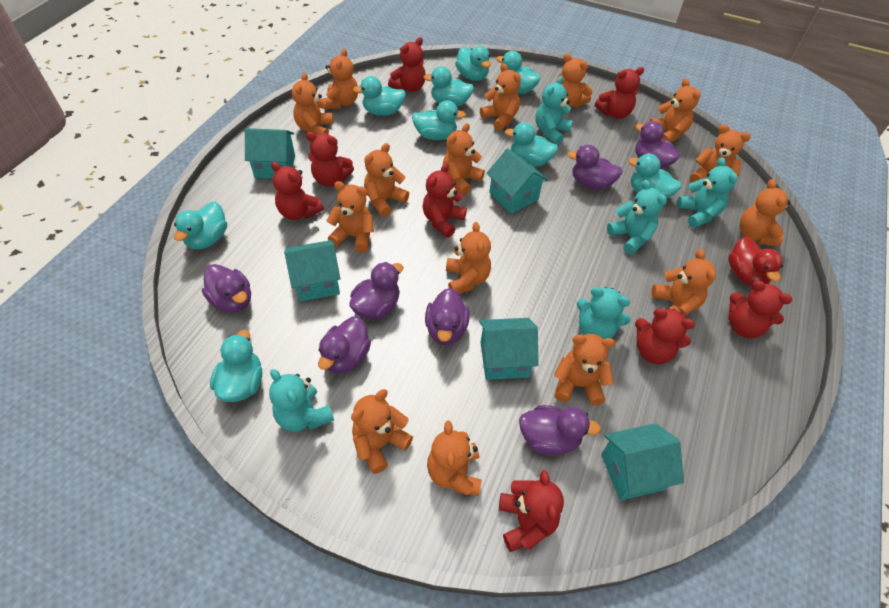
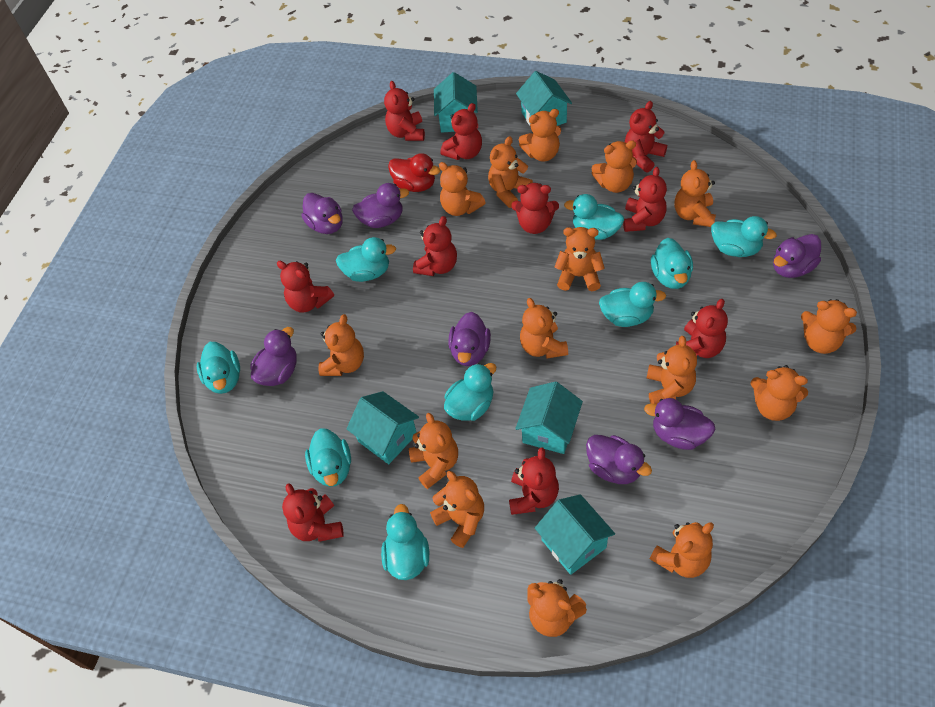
red teddy bear: 8 -> 10
turquoise teddy bear: 5 -> 0

